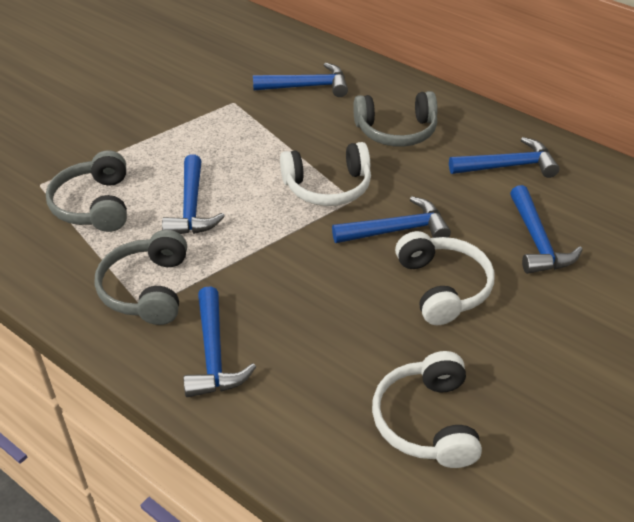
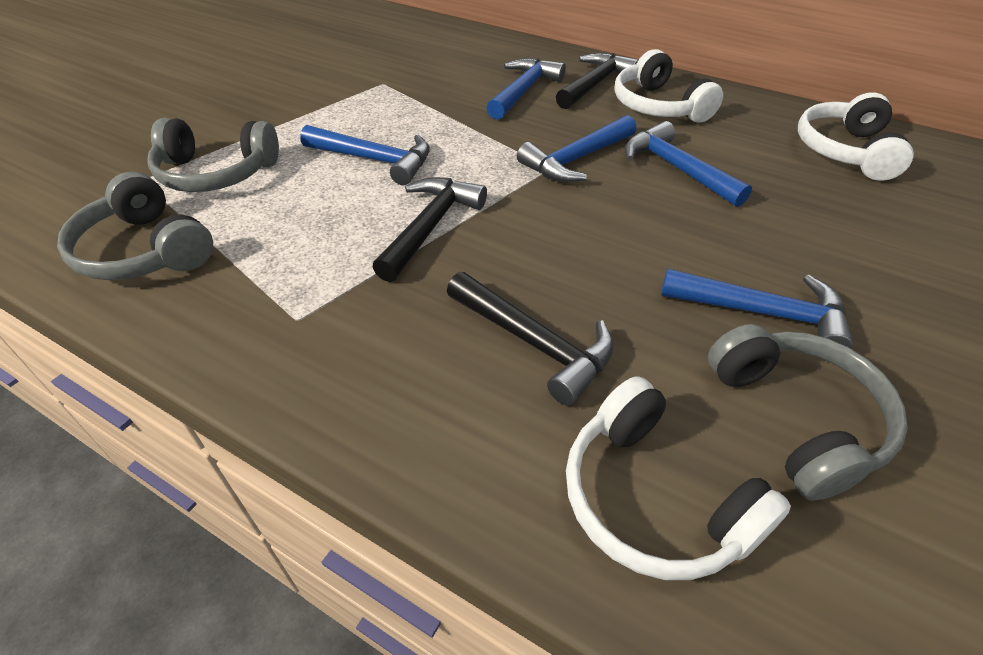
black hammer: 0 -> 3
blue hammer: 6 -> 5

